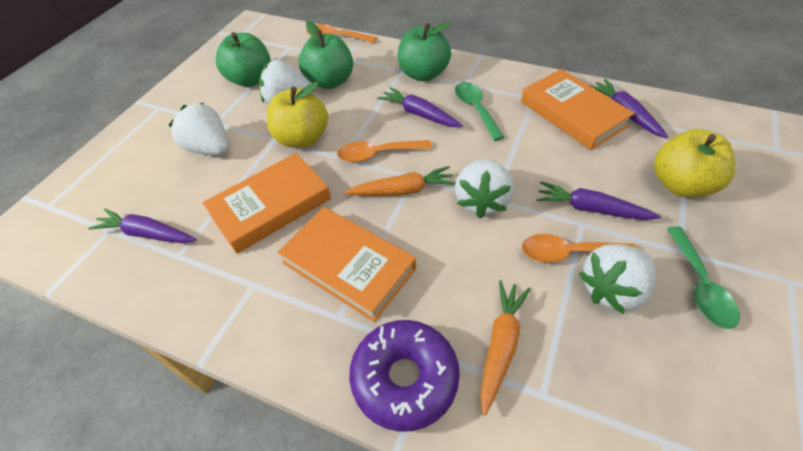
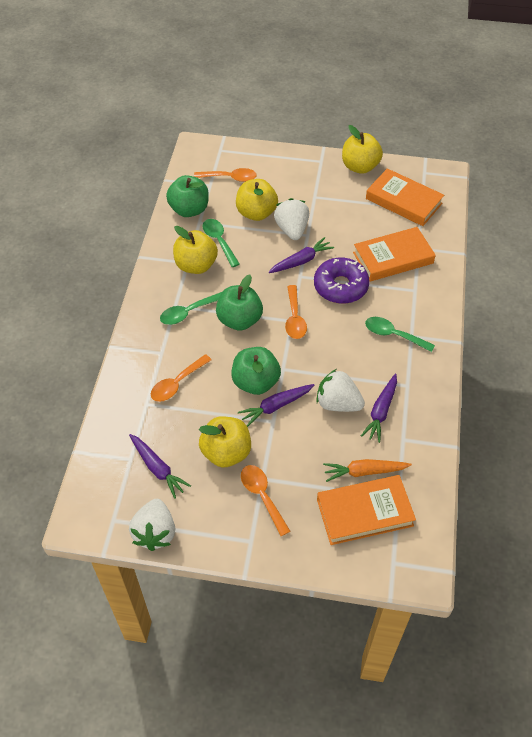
green spoon: 2 -> 3
orange carrot: 2 -> 1
orange spoon: 3 -> 4
white strawberry: 4 -> 3
yellow apple: 2 -> 4

